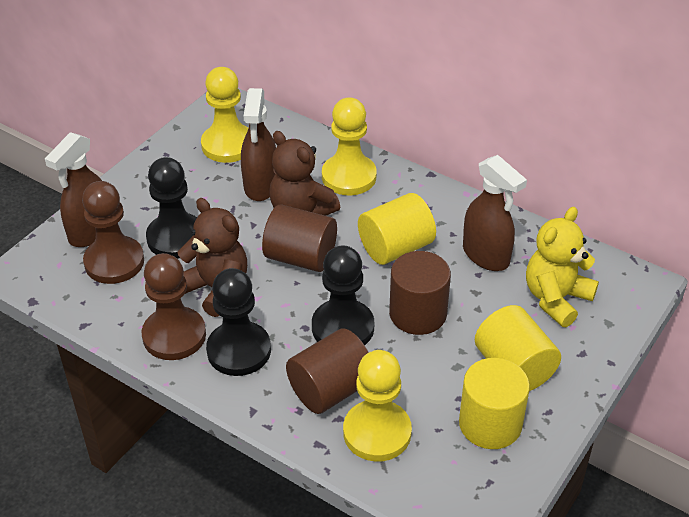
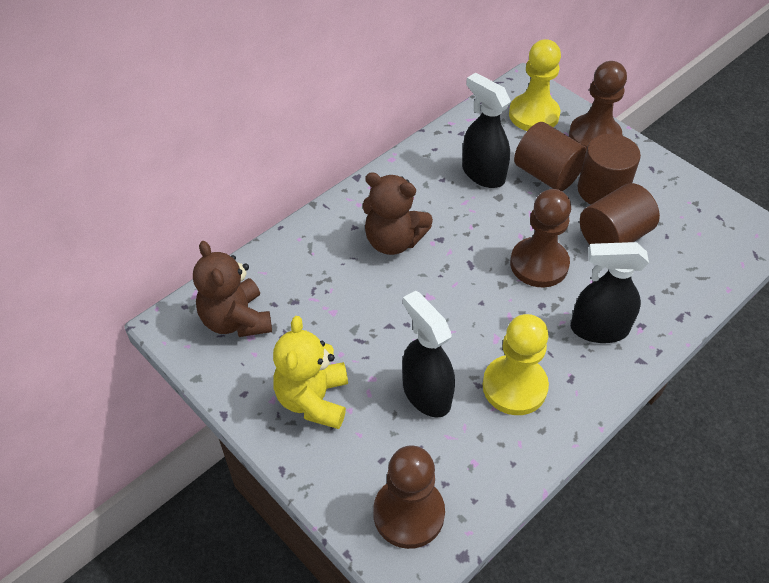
black pawn: 3 -> 0
black spray bottle: 0 -> 3
brown pawn: 2 -> 3
brown spray bottle: 3 -> 0
yellow cylinder: 3 -> 0
yellow pawn: 3 -> 2

